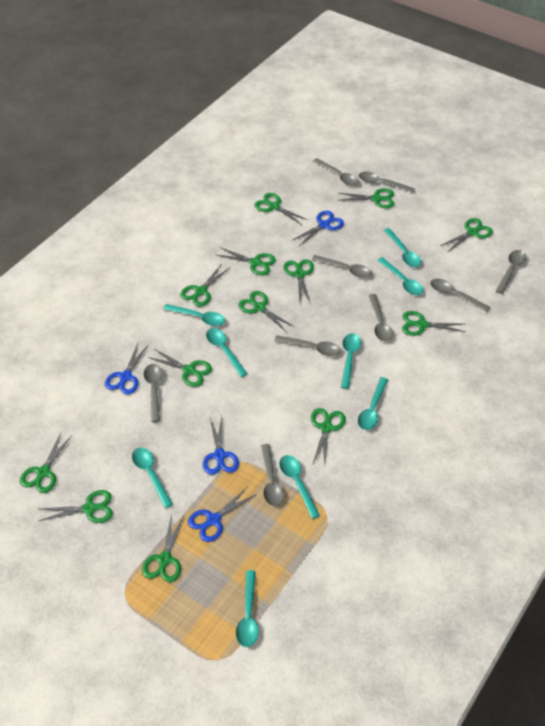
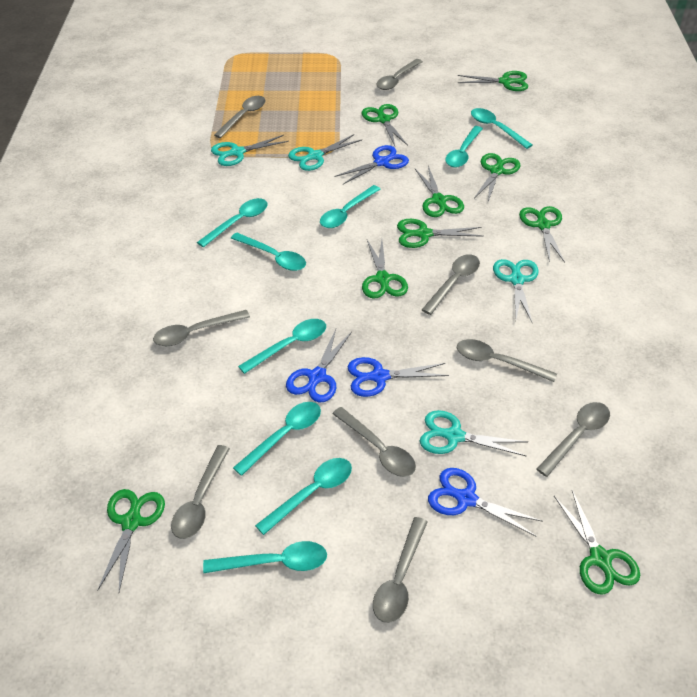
green scissors: 13 -> 9
turquoise scissors: 0 -> 4

